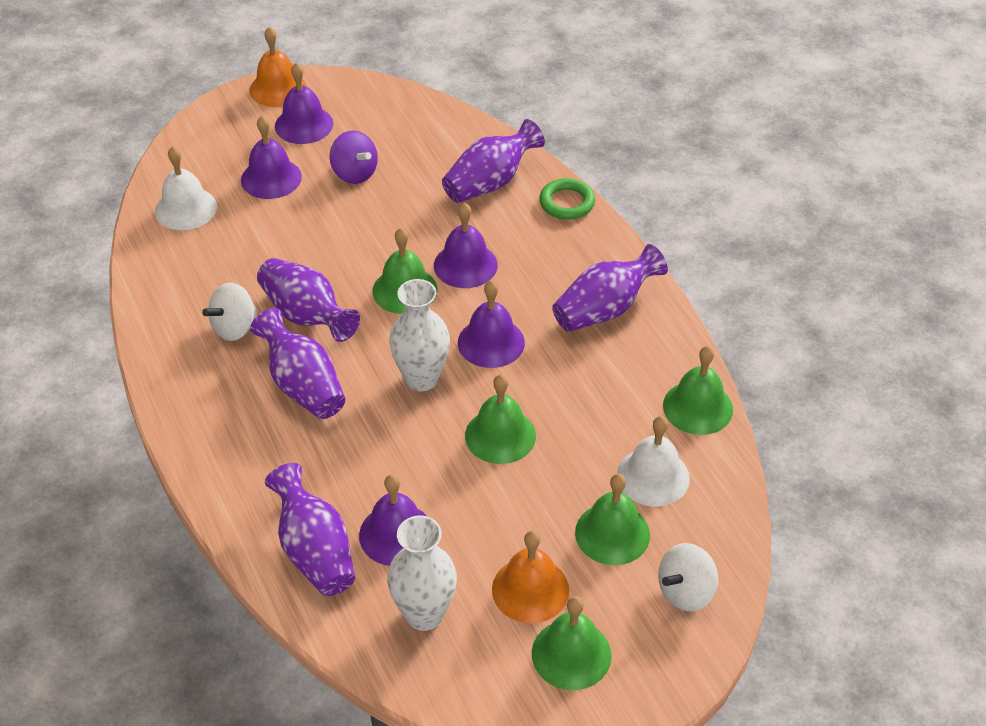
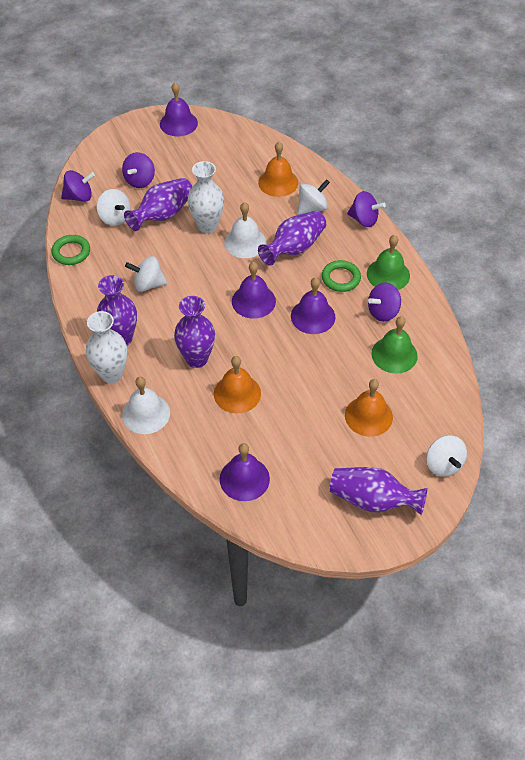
green bell: 5 -> 2
green ring: 1 -> 2
orange bell: 2 -> 3
purple bell: 5 -> 4
purple spinning top: 1 -> 4
white spinning top: 2 -> 4

